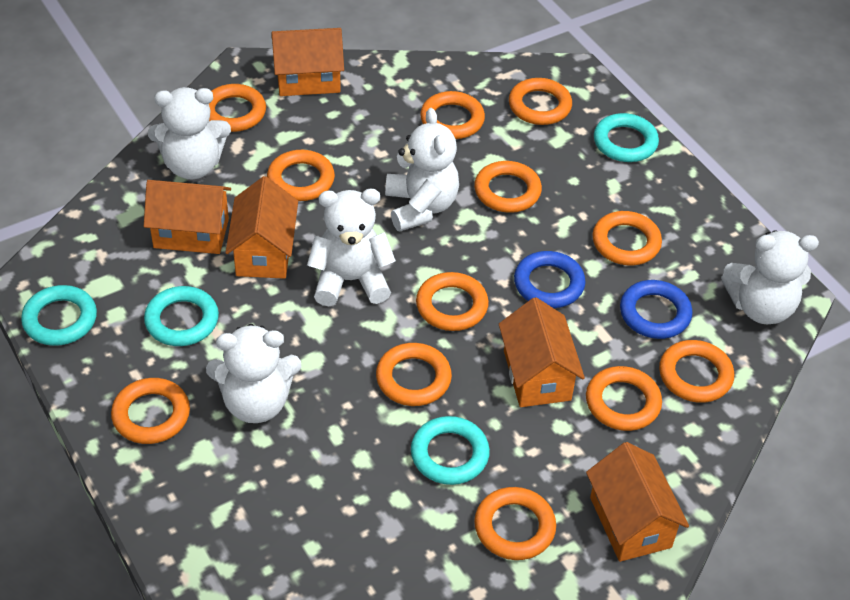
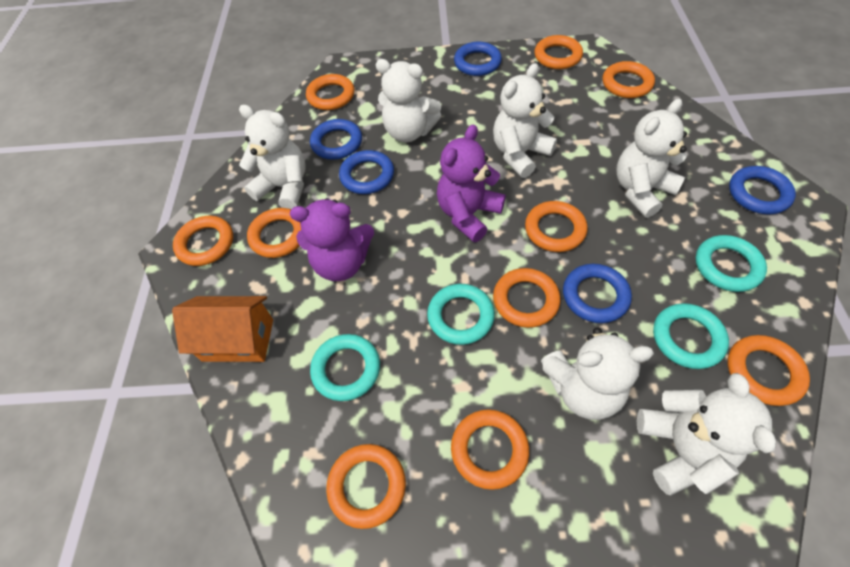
blue ring: 2 -> 5
orange house: 5 -> 1
orange ring: 12 -> 10
purple teddy bear: 0 -> 2
white teddy bear: 5 -> 6

